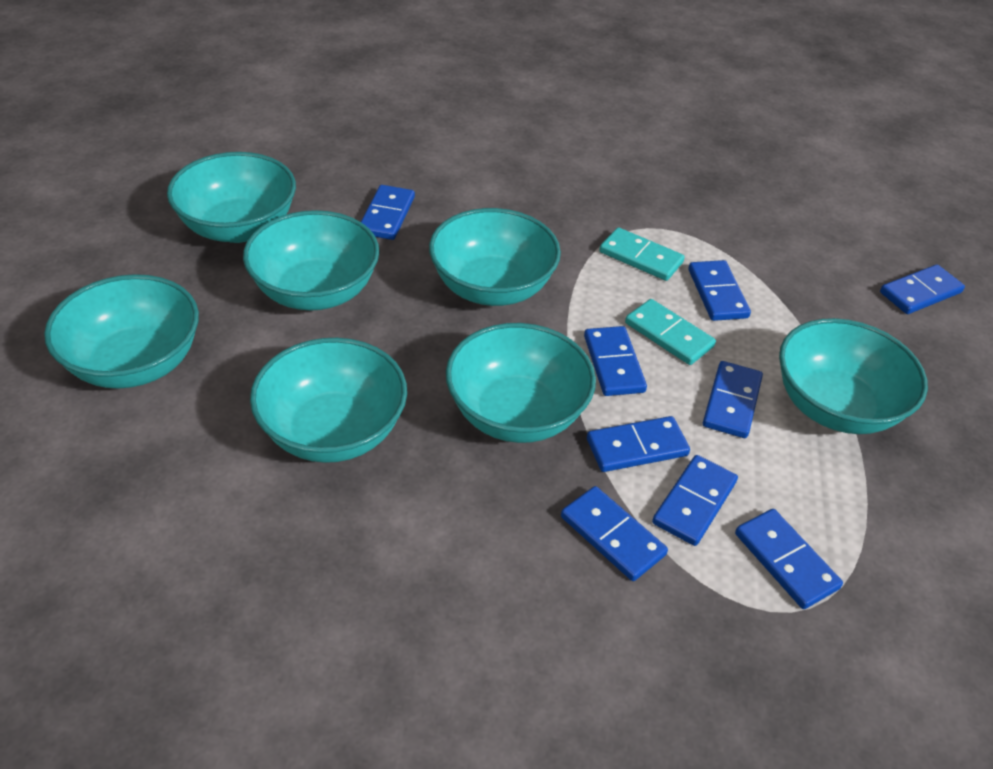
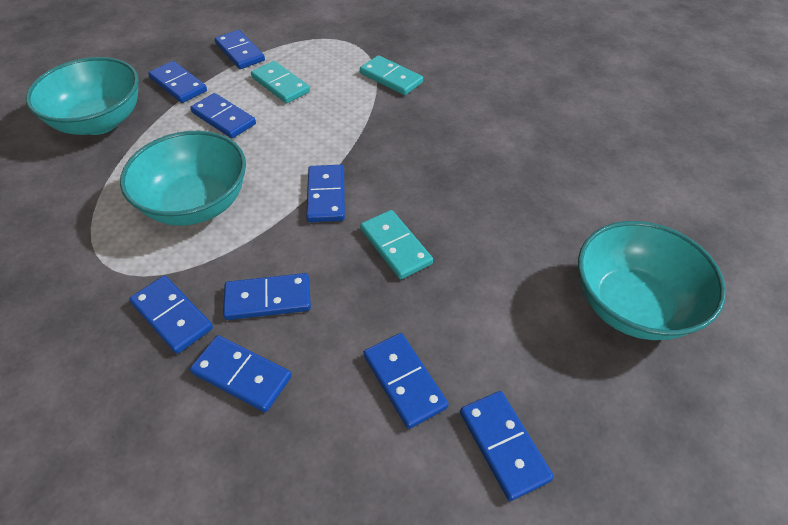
turquoise bowl: 7 -> 3
turquoise domino: 2 -> 3

